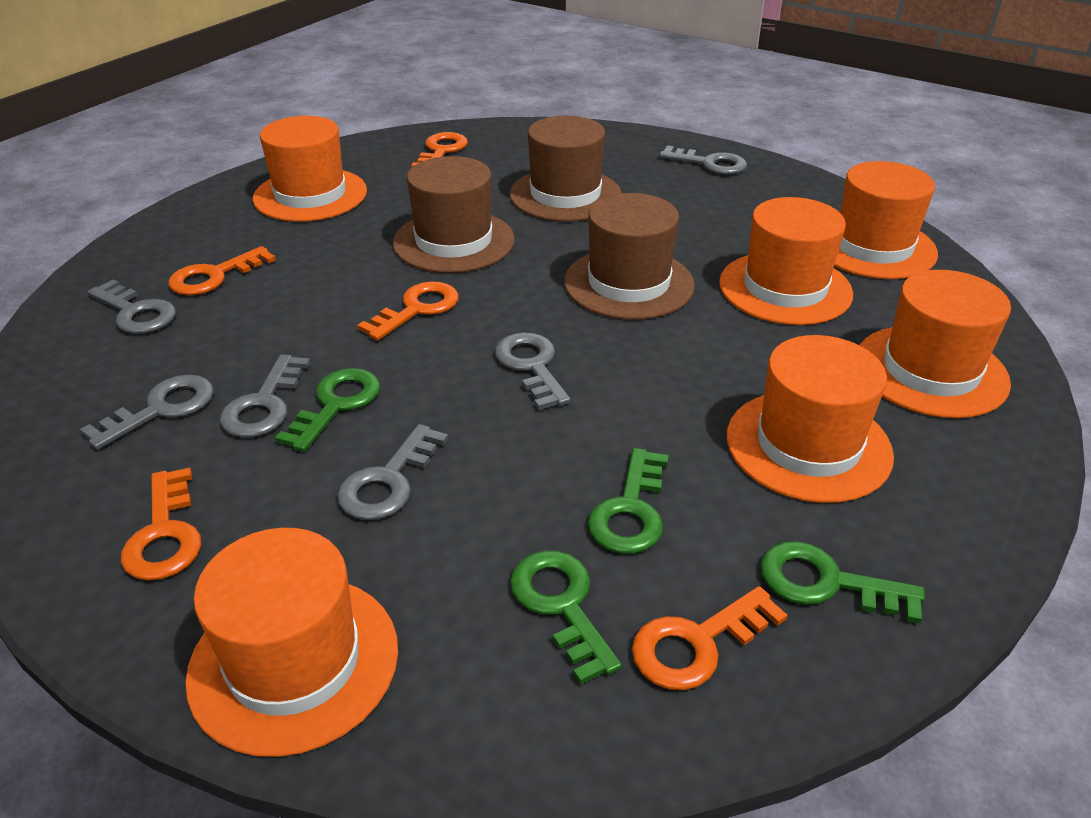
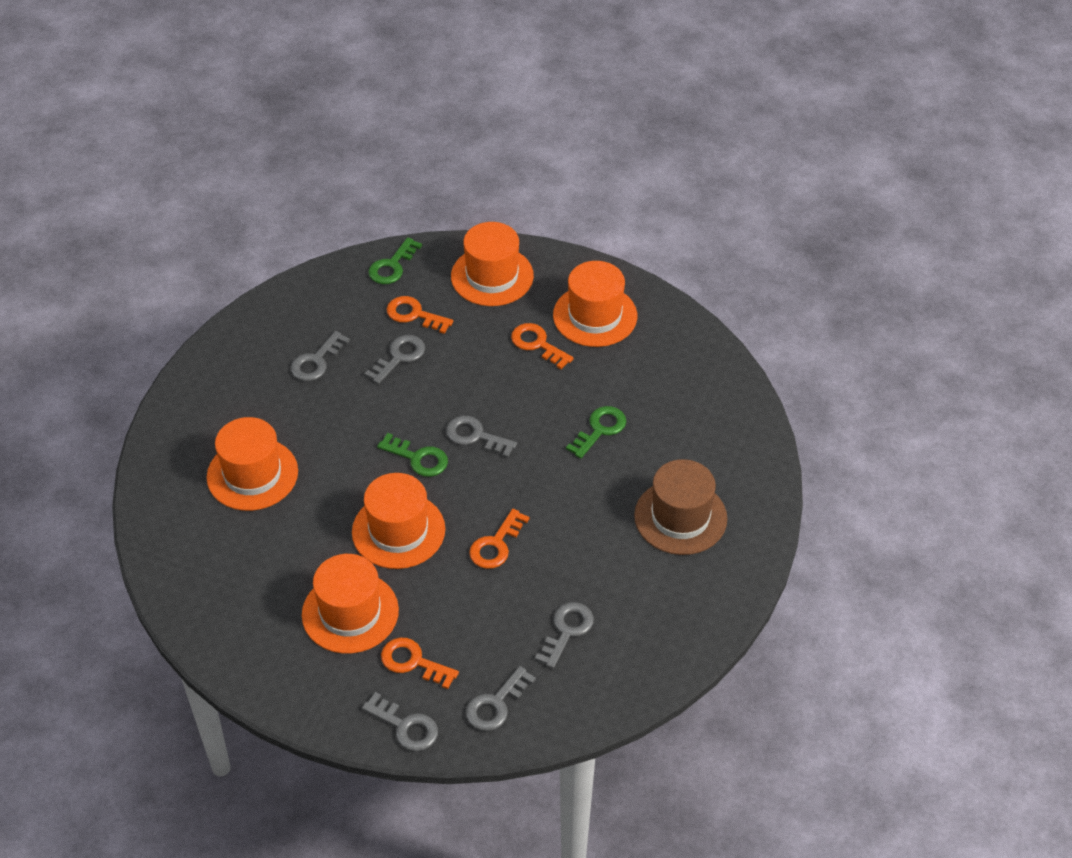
brown hat: 3 -> 1
green key: 4 -> 3
orange hat: 6 -> 5
orange key: 5 -> 4

